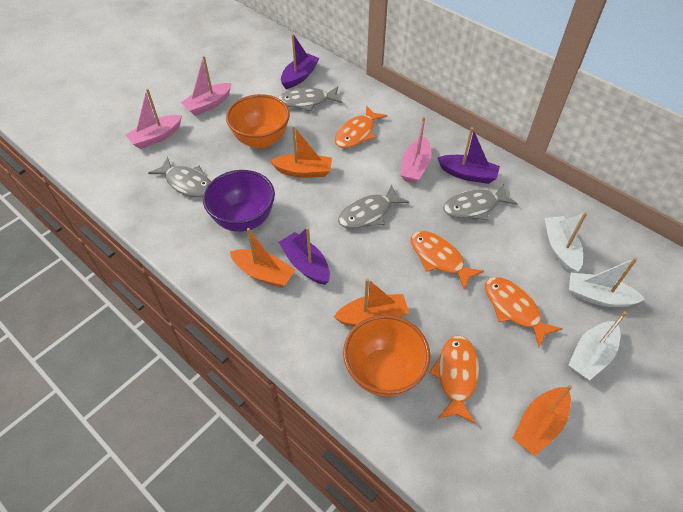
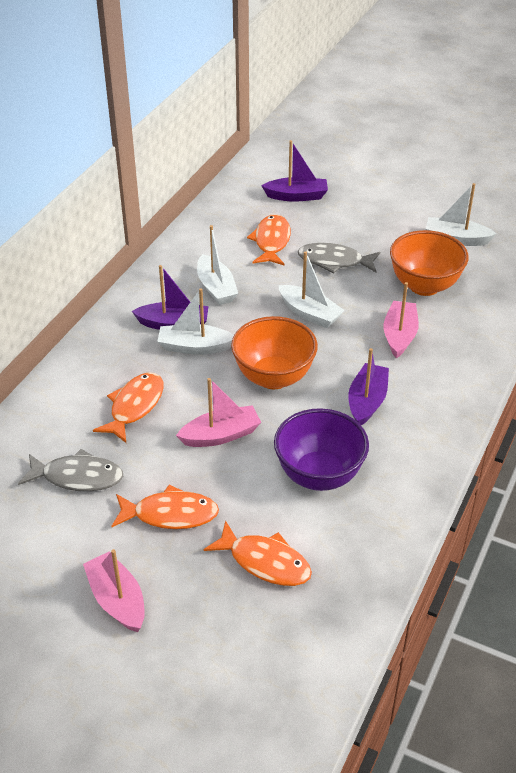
grey fish: 4 -> 2
orange boat: 4 -> 0
white boat: 3 -> 4

